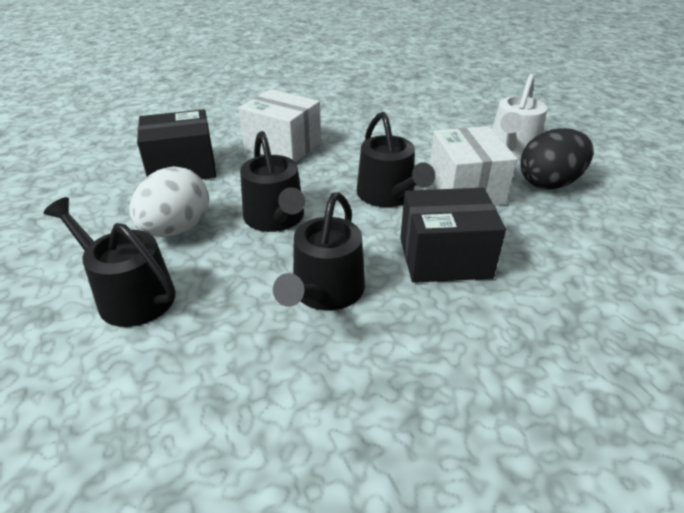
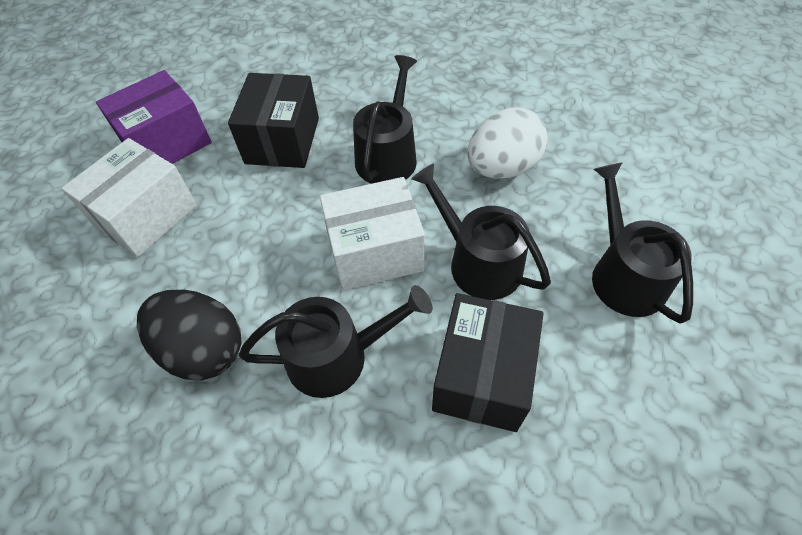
purple box: 0 -> 1
white watering can: 1 -> 0

